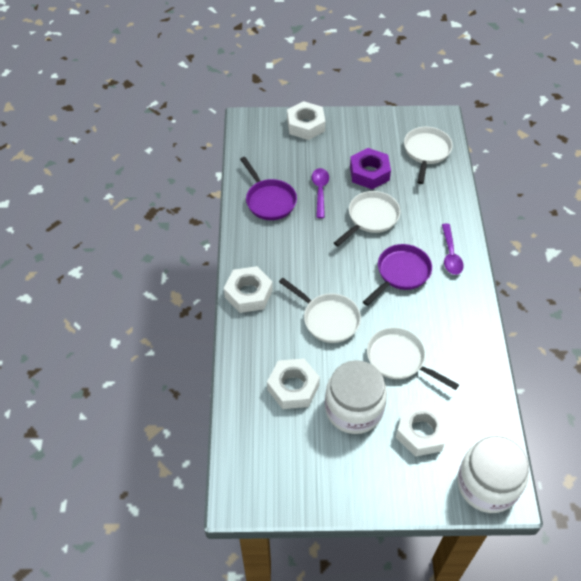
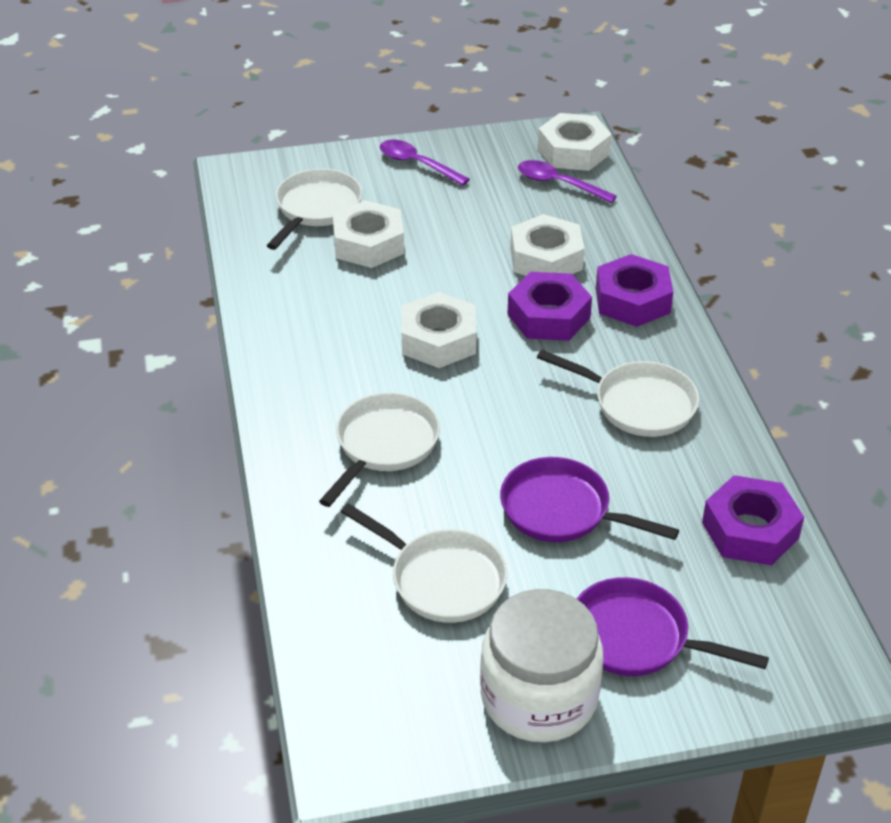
purple nut: 1 -> 3
white jar: 2 -> 1

